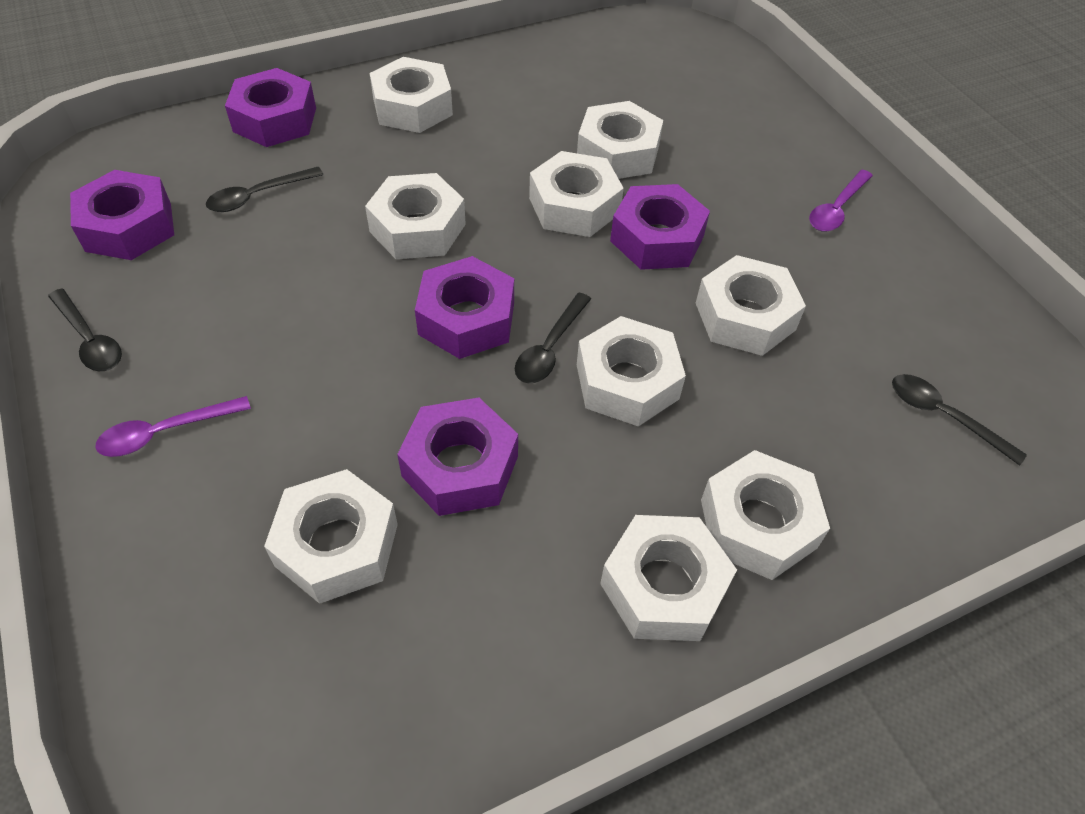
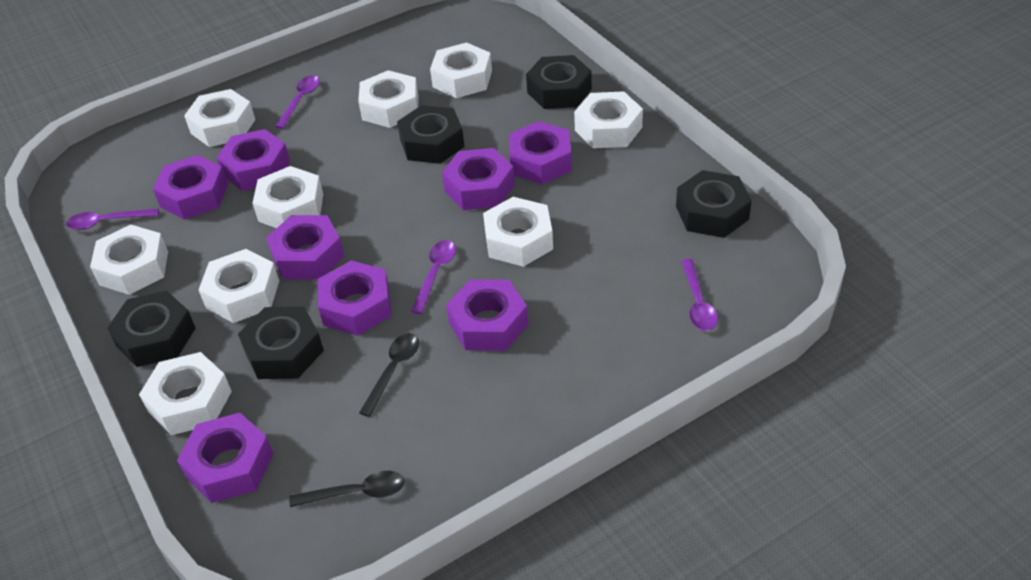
black nut: 0 -> 5
black spoon: 4 -> 2
purple nut: 5 -> 8
purple spoon: 2 -> 4

